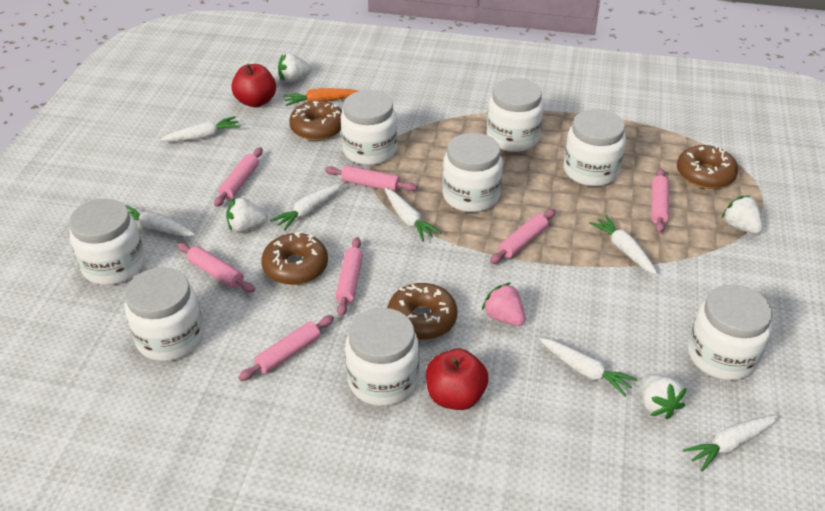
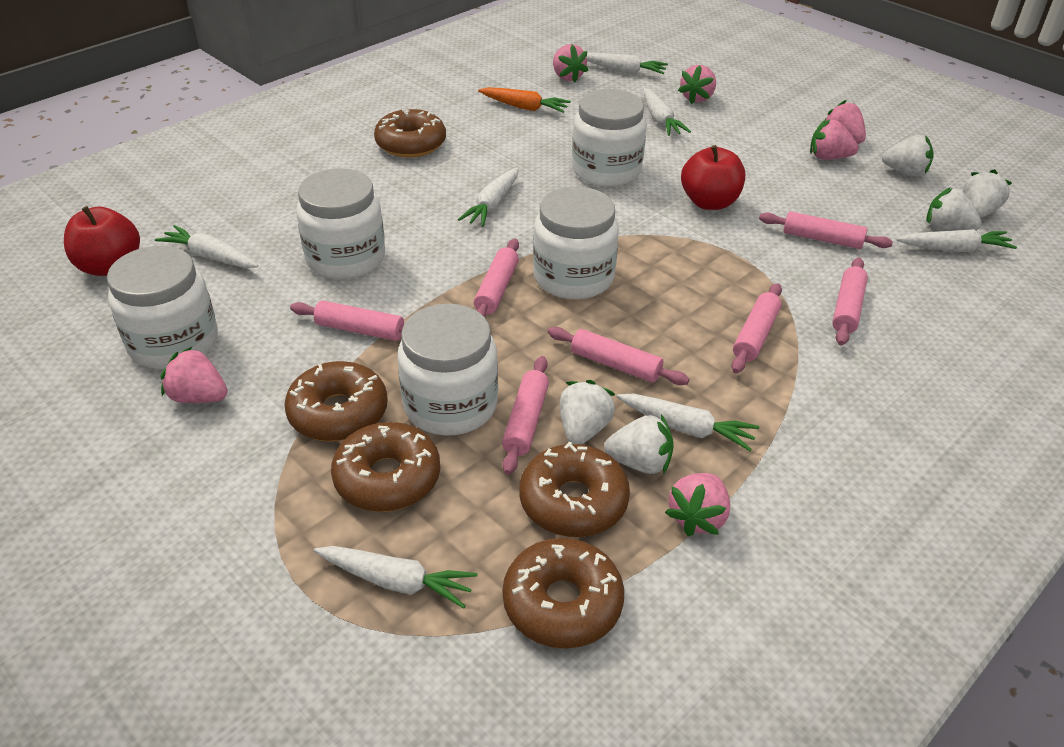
brown donut: 4 -> 5
pink strawberry: 1 -> 6
white jar: 8 -> 5
white strawberry: 4 -> 5

